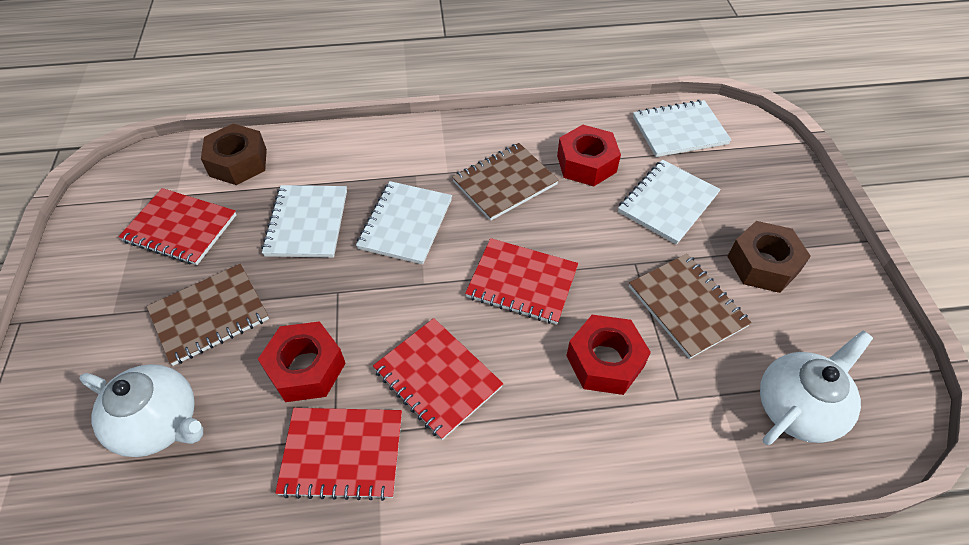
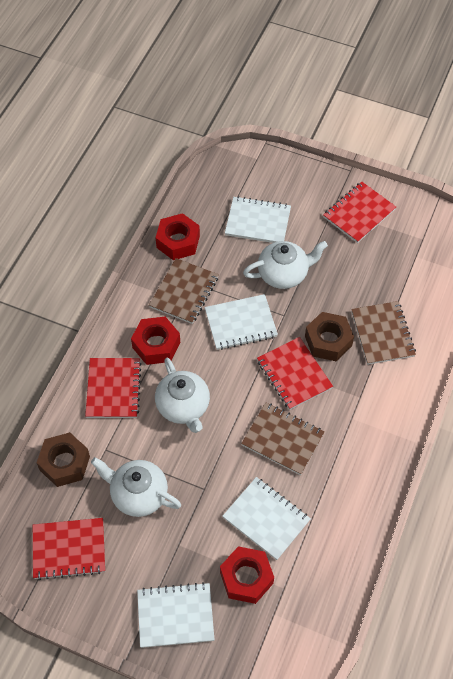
white teapot: 2 -> 3

